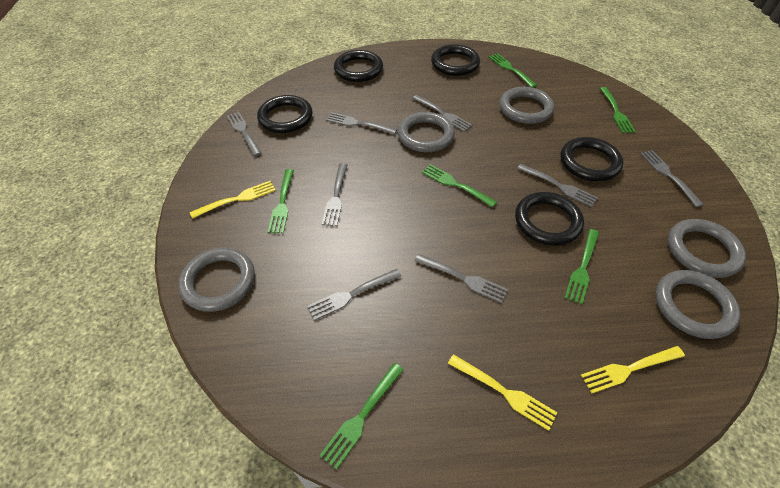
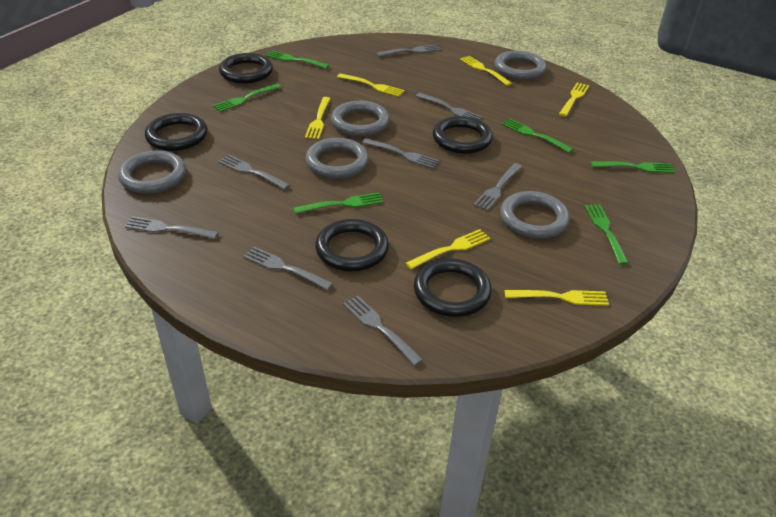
yellow fork: 3 -> 6

